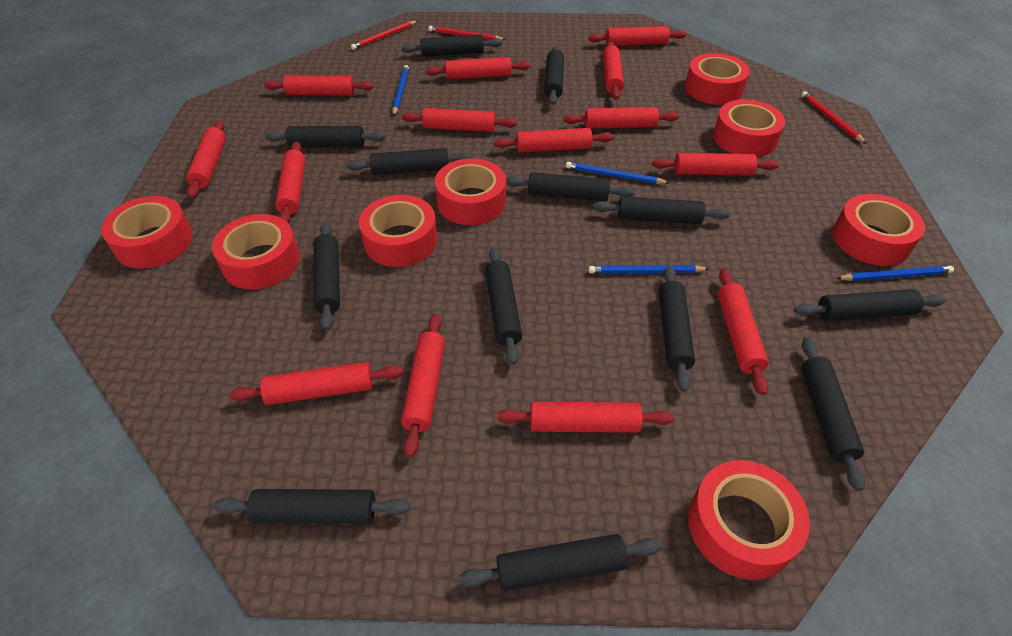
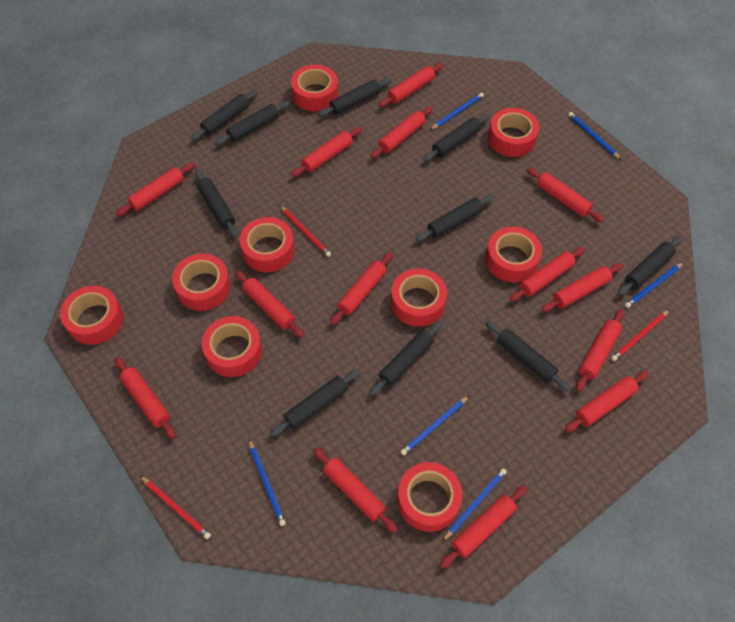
black rolling pin: 13 -> 10
blue pencil: 4 -> 6
red tape: 8 -> 9

